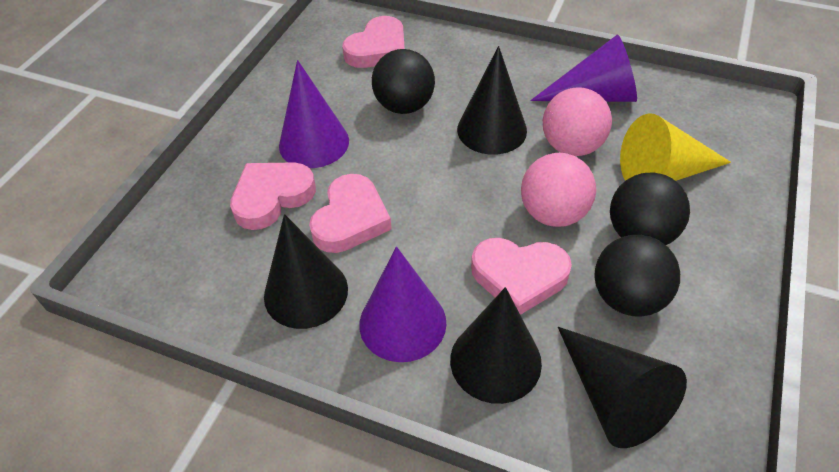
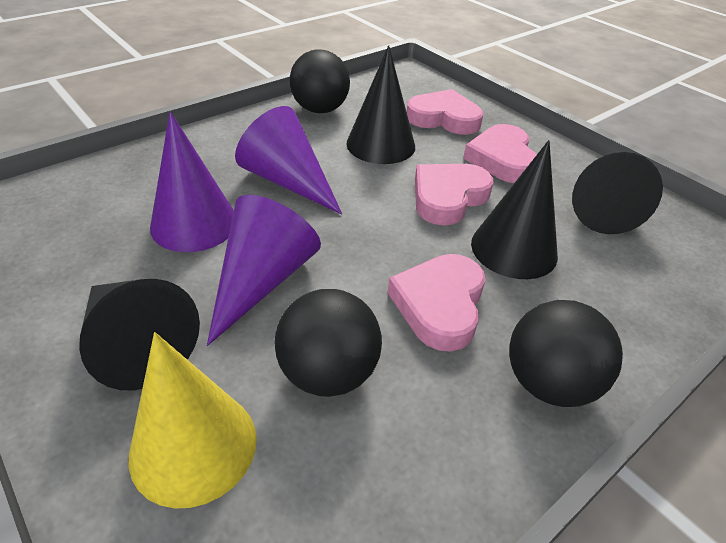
pink ball: 2 -> 0

